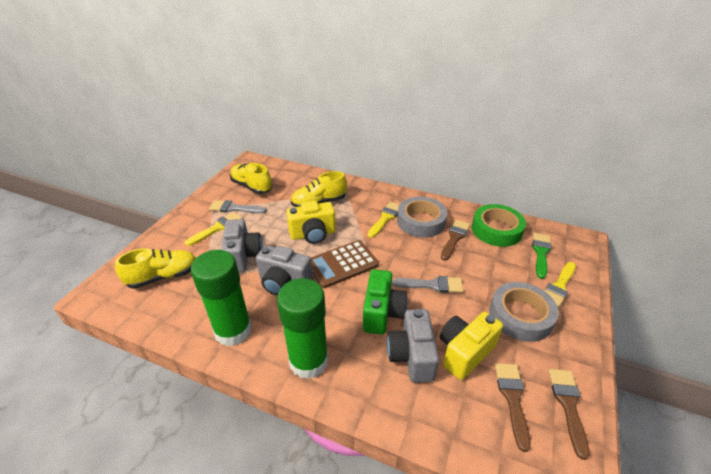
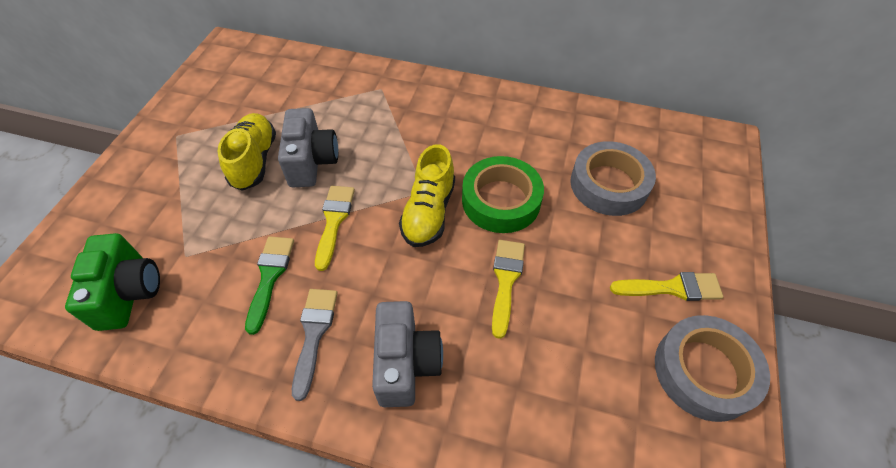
brown brush: 3 -> 0
brown calculator: 1 -> 0
green glue stick: 2 -> 0
grey brush: 2 -> 1
grey camera: 3 -> 2
yellow camera: 2 -> 0
yellow shoe: 3 -> 2

